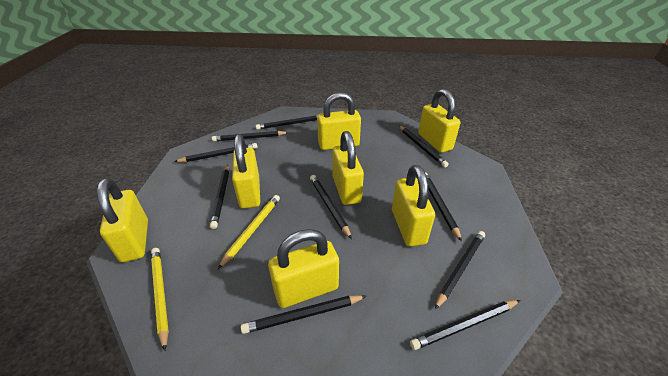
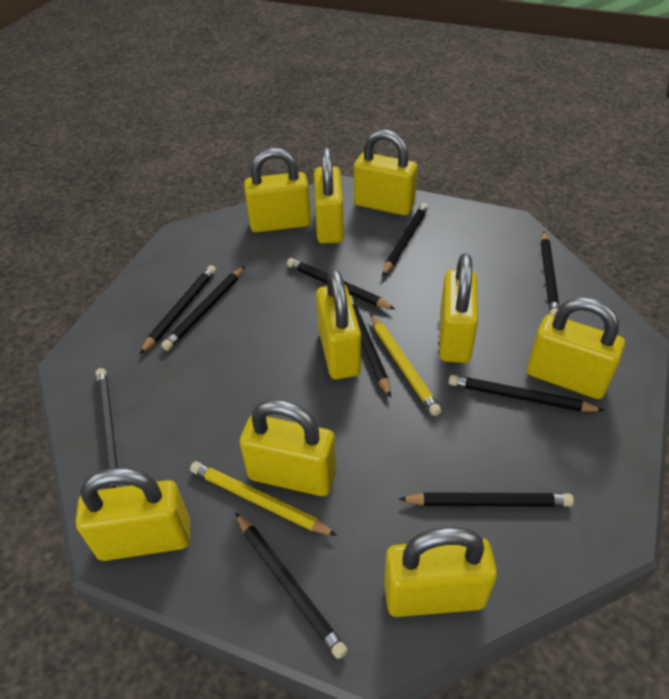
yellow padlock: 7 -> 9

